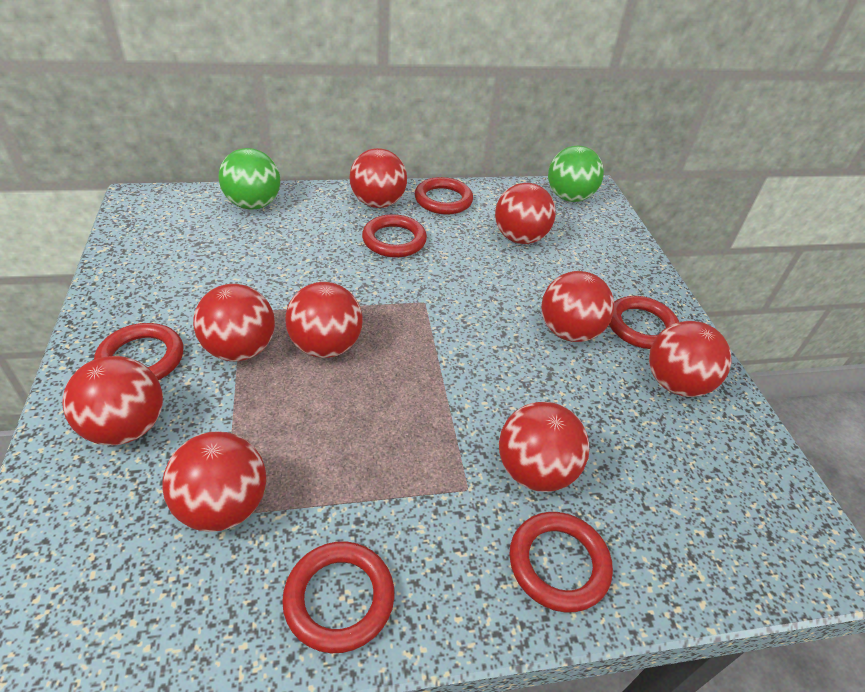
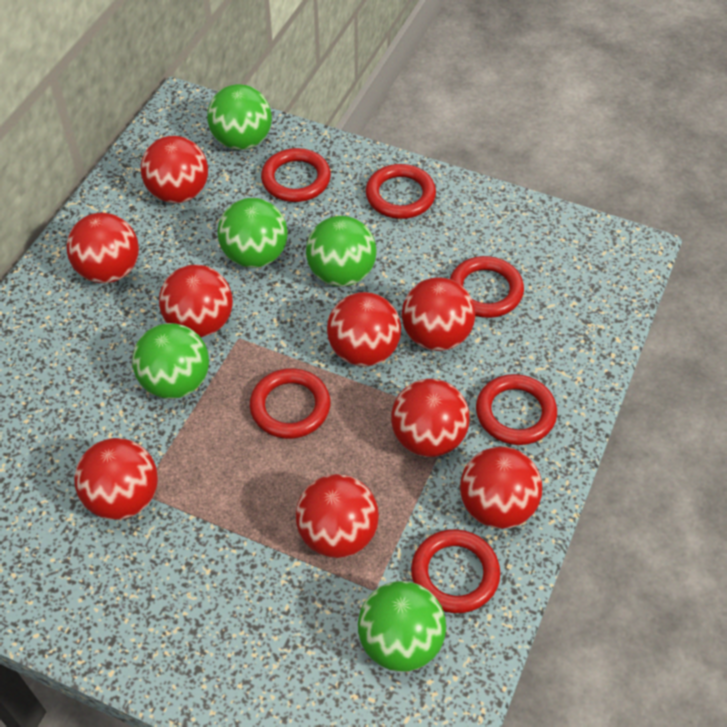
green ball: 2 -> 5

